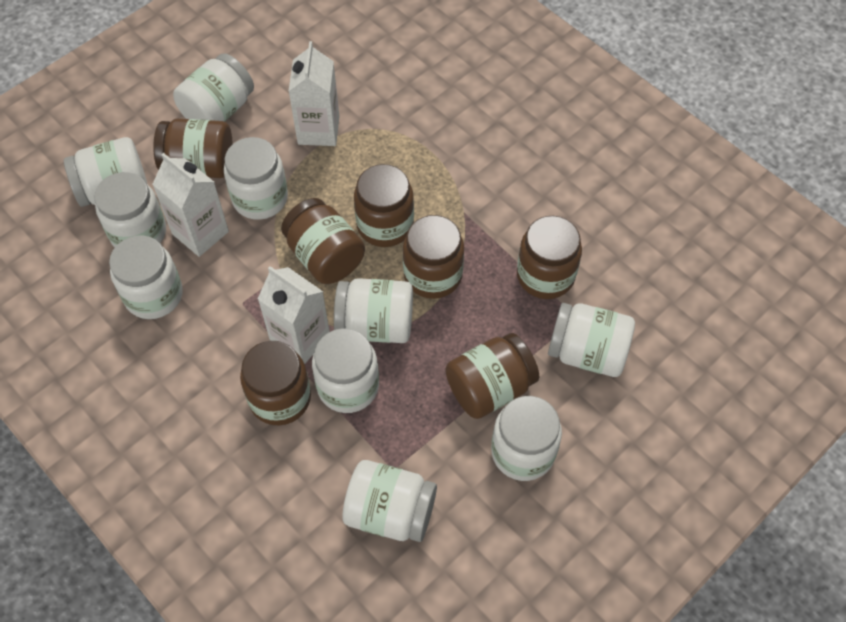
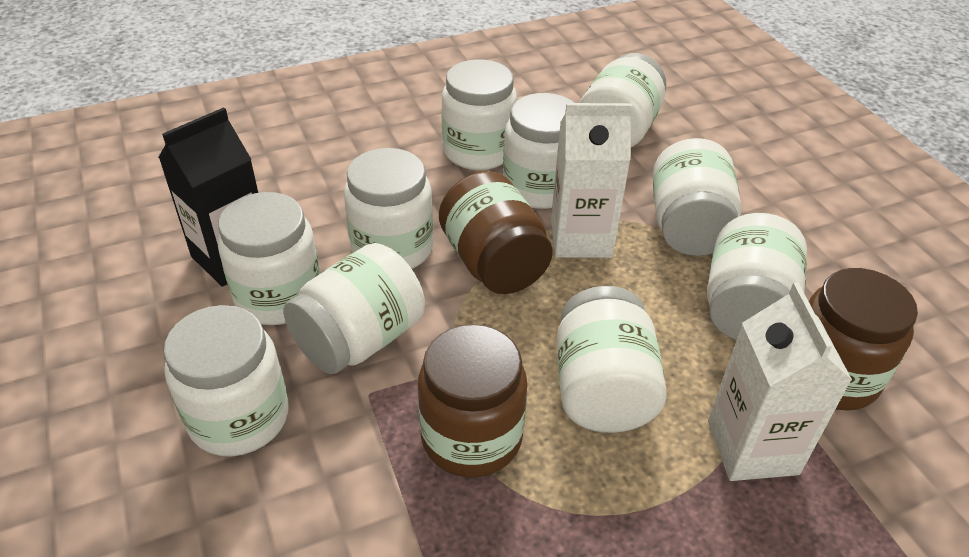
black carton: 0 -> 1
brown jar: 7 -> 3
white carton: 3 -> 2

